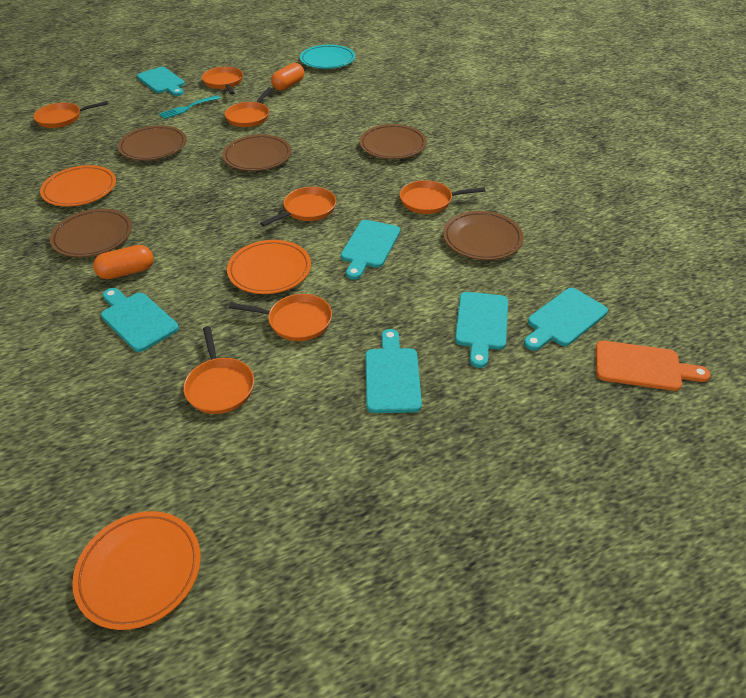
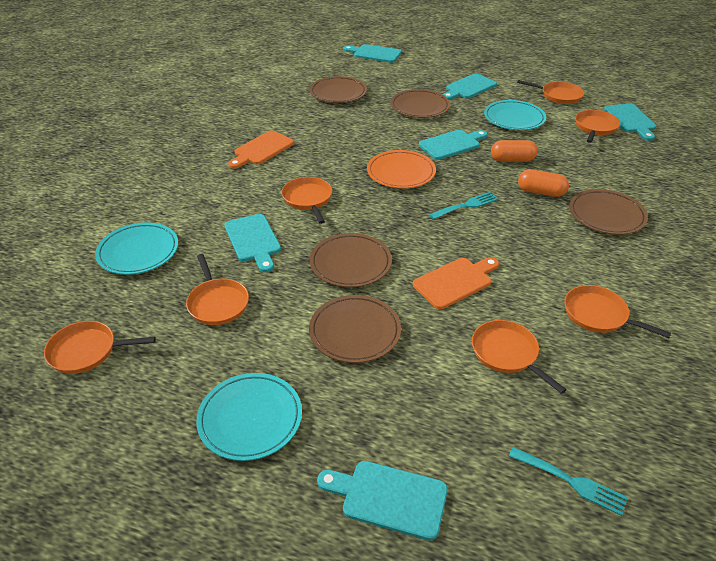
orange cutting board: 1 -> 2
orange plate: 3 -> 1
turquoise fork: 1 -> 2
turquoise plate: 1 -> 3

